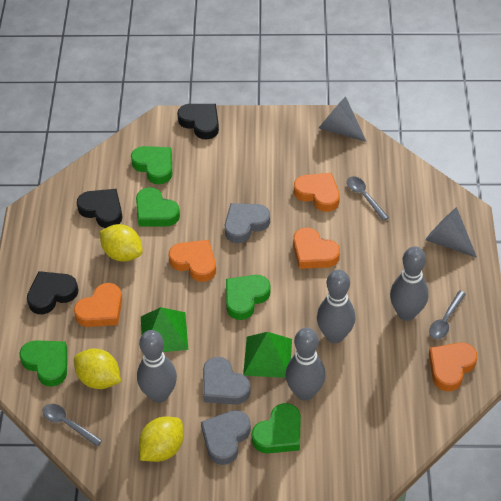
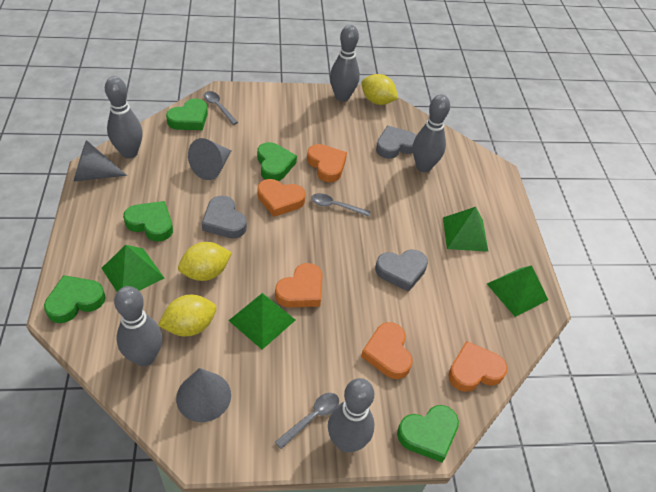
black heart: 3 -> 0
green pyramid: 2 -> 4
grey bowling pin: 4 -> 5
grey cone: 2 -> 3

